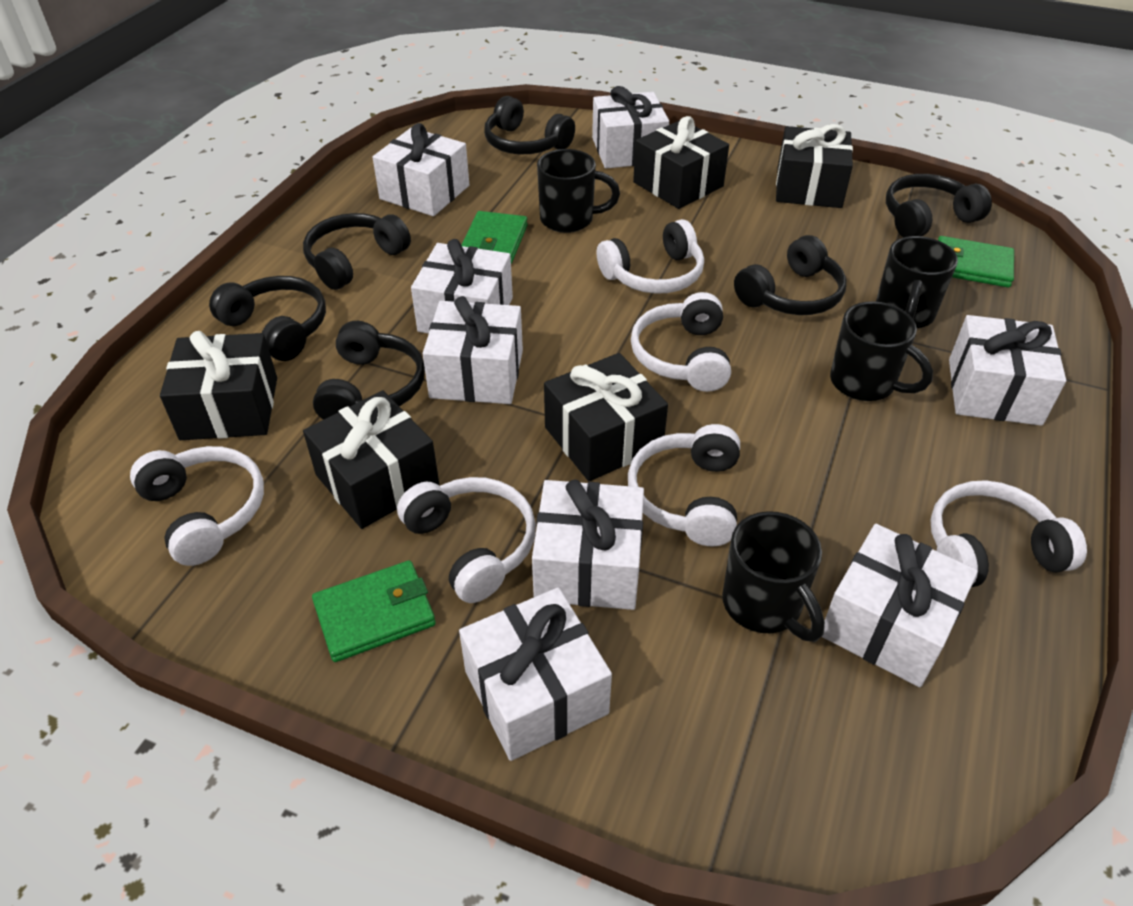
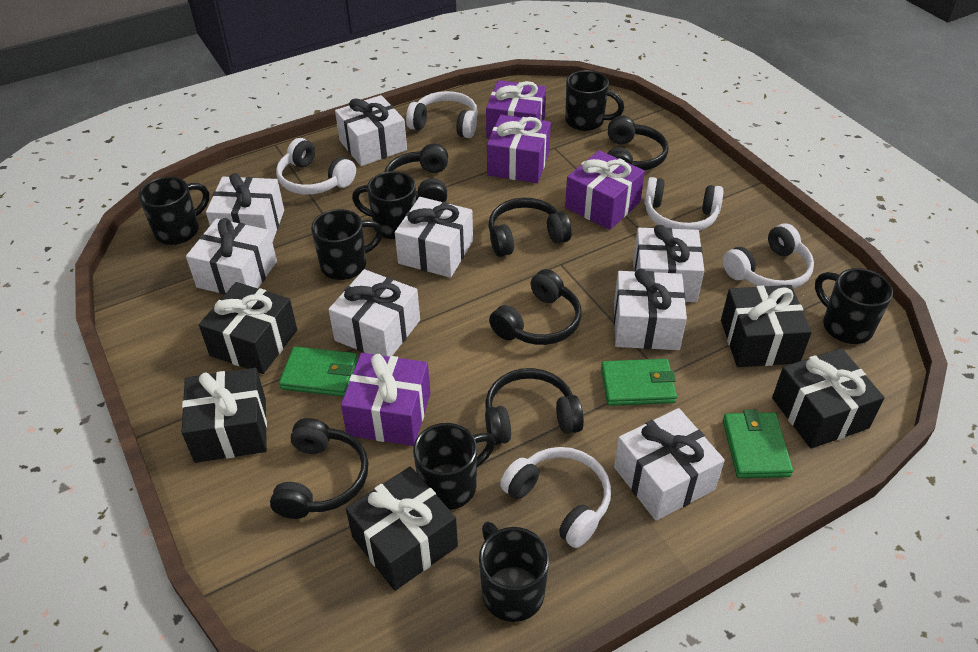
black mug: 4 -> 7
purple gift: 0 -> 4
white headphones: 6 -> 5

